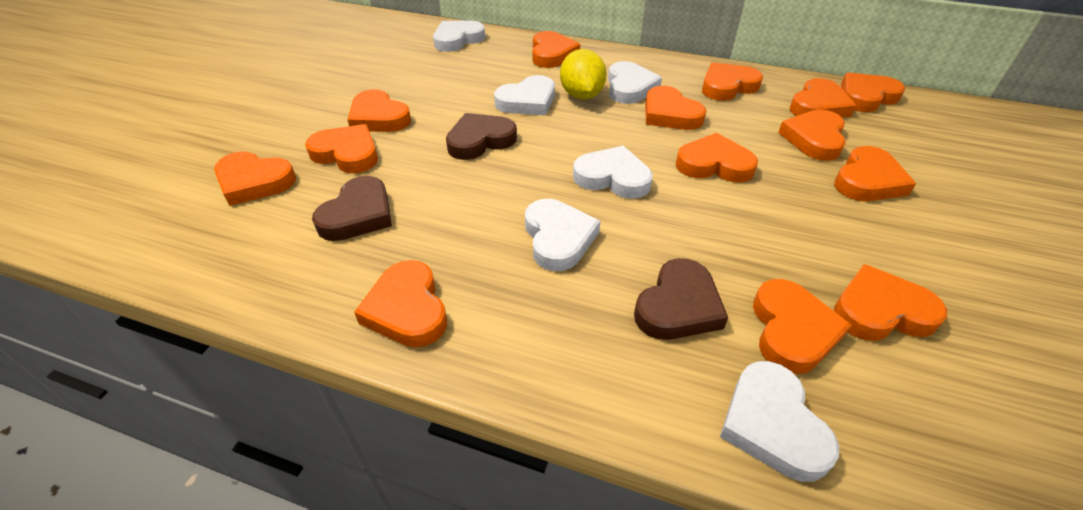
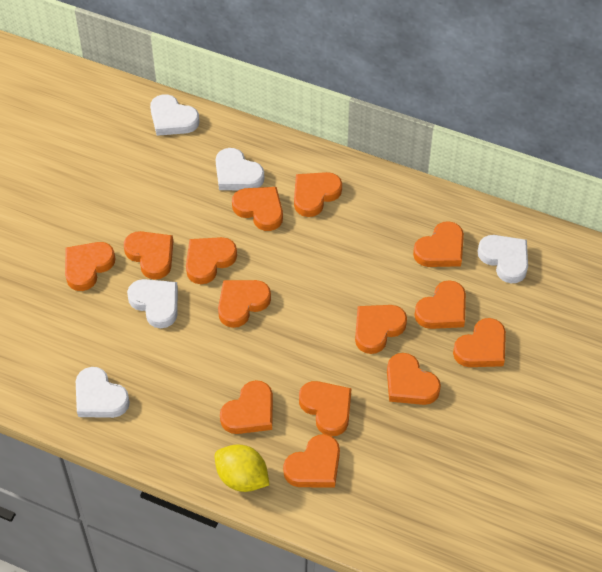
brown heart: 3 -> 0
white heart: 6 -> 5

